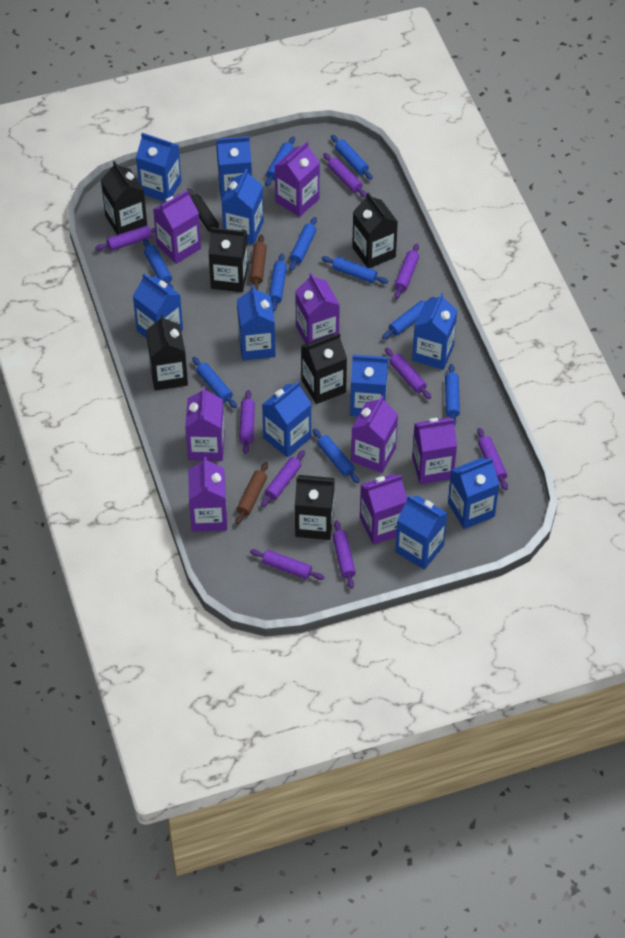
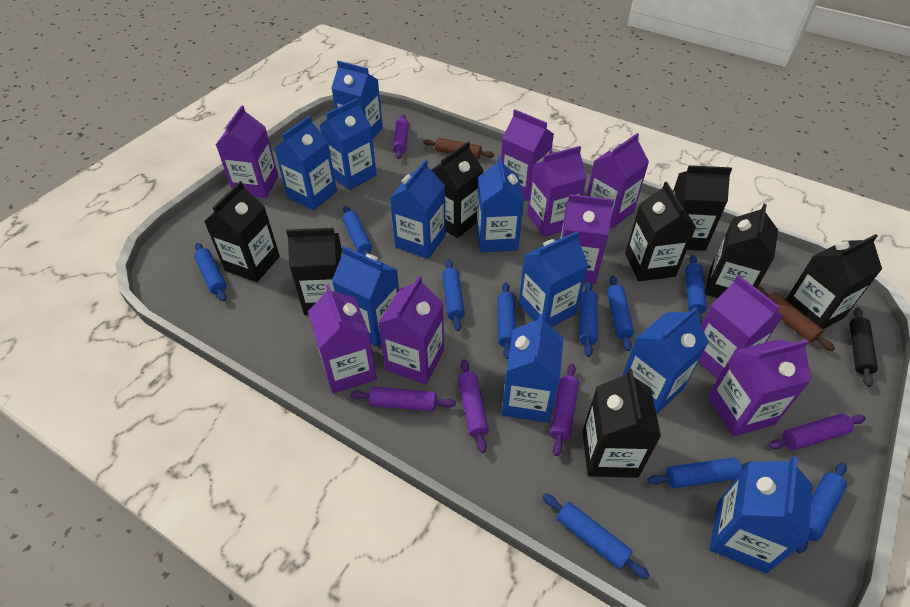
black carton: 6 -> 8
purple carton: 8 -> 9
purple rolling pin: 9 -> 5

